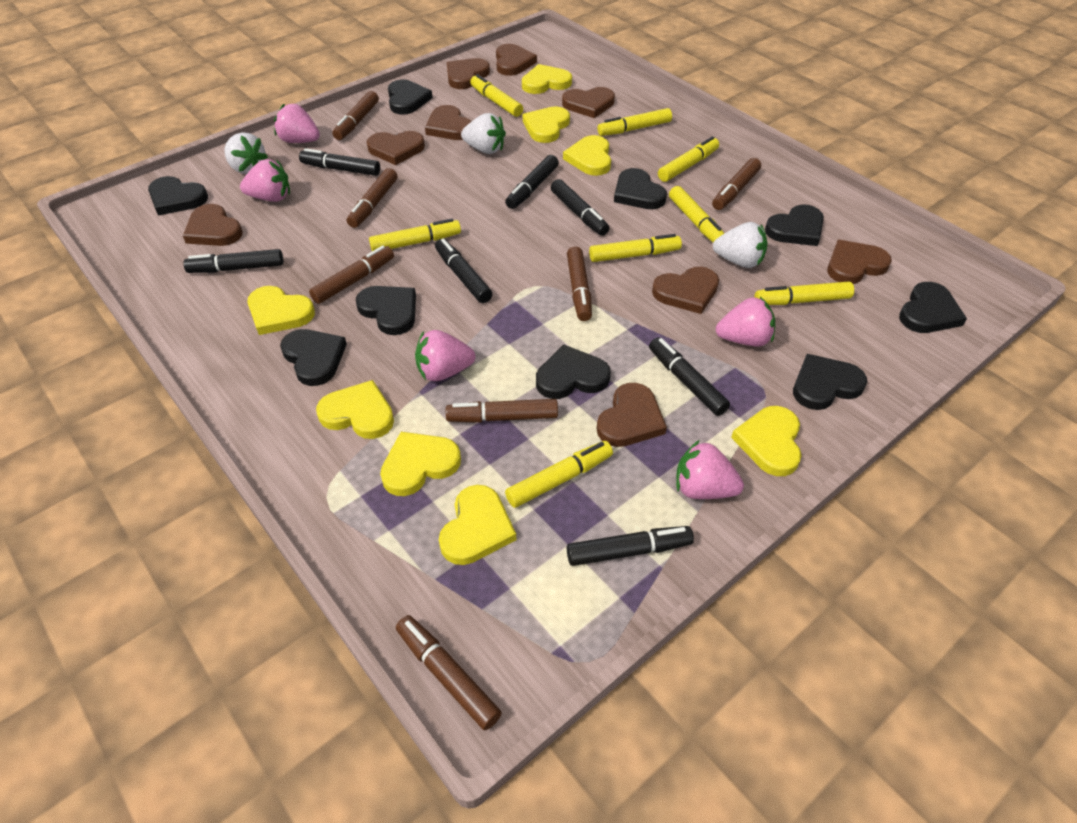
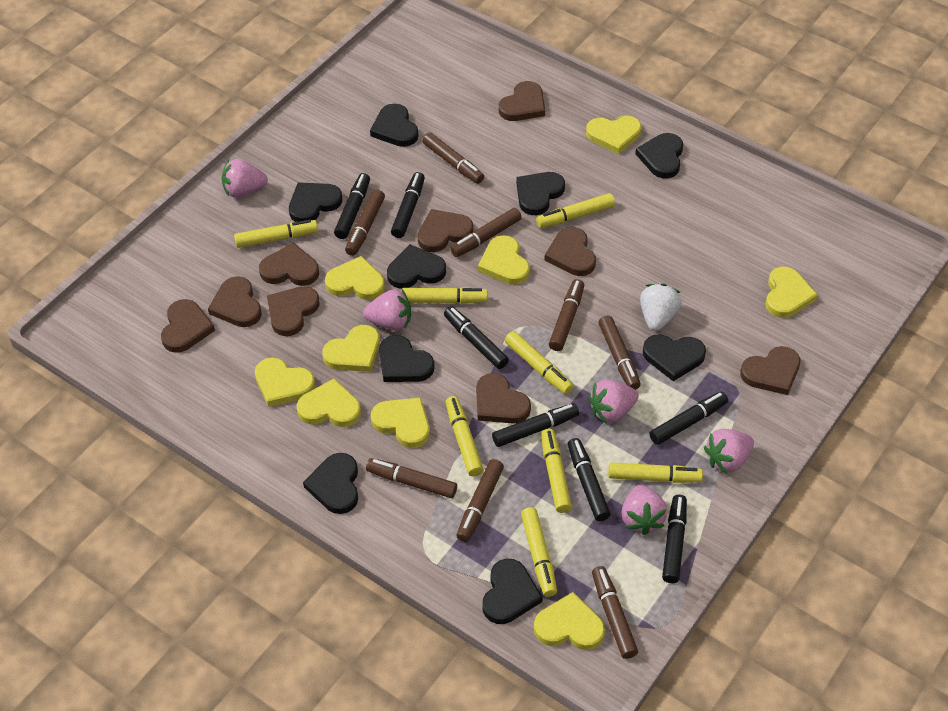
brown marker: 7 -> 8
white strawberry: 3 -> 1
yellow heart: 8 -> 9

